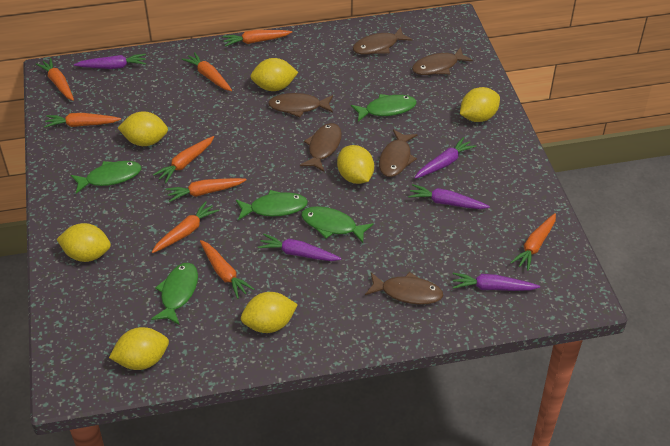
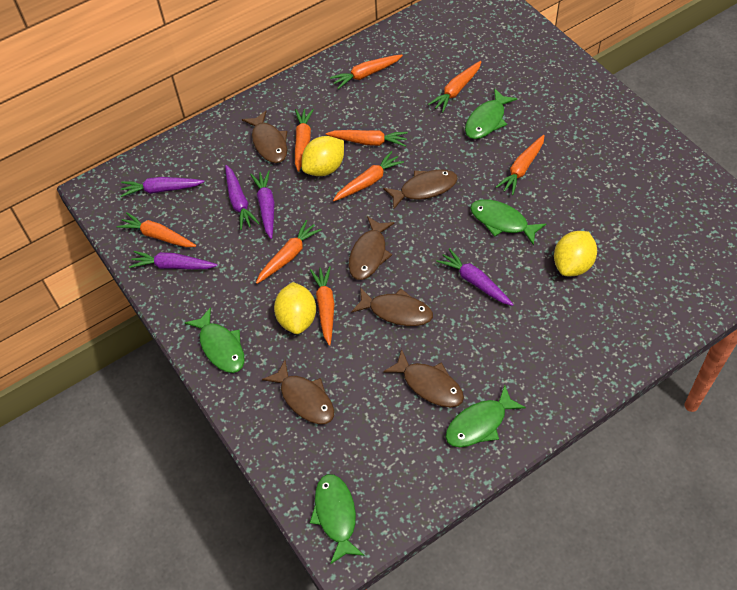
yellow lemon: 7 -> 3

